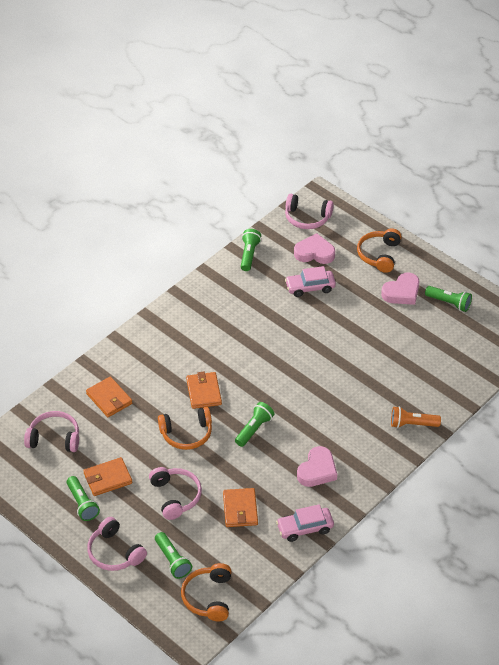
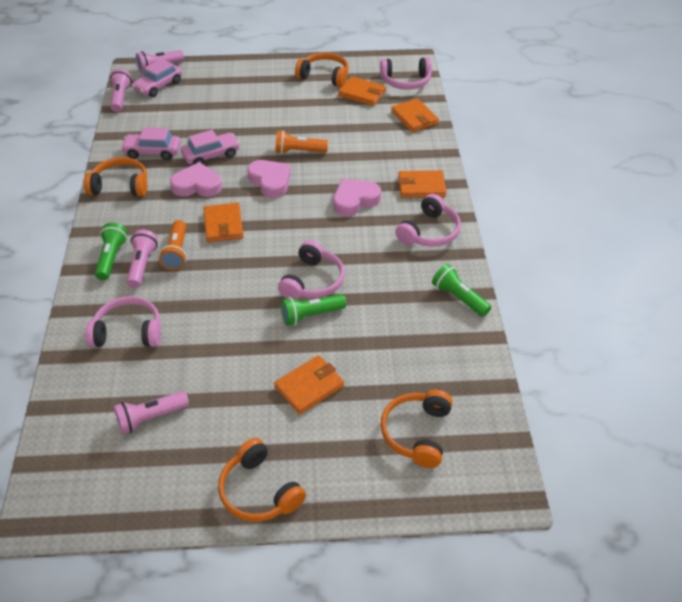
green flashlight: 5 -> 3
orange flashlight: 1 -> 2
orange headphones: 3 -> 4
orange wallet: 4 -> 5
pink car: 2 -> 3
pink flashlight: 0 -> 4

